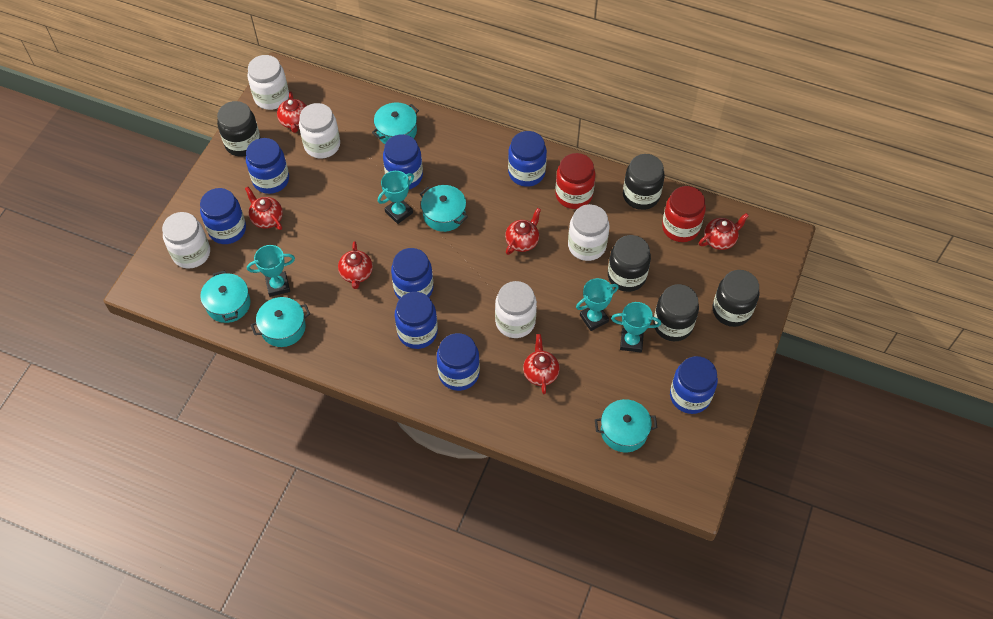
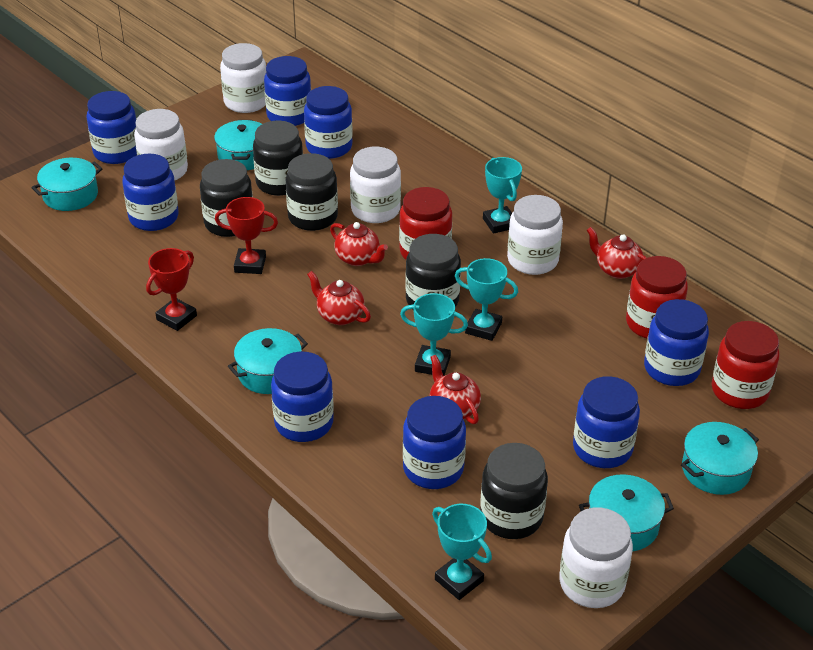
red jar: 2 -> 3
red teapot: 6 -> 4
red trophy: 0 -> 2

